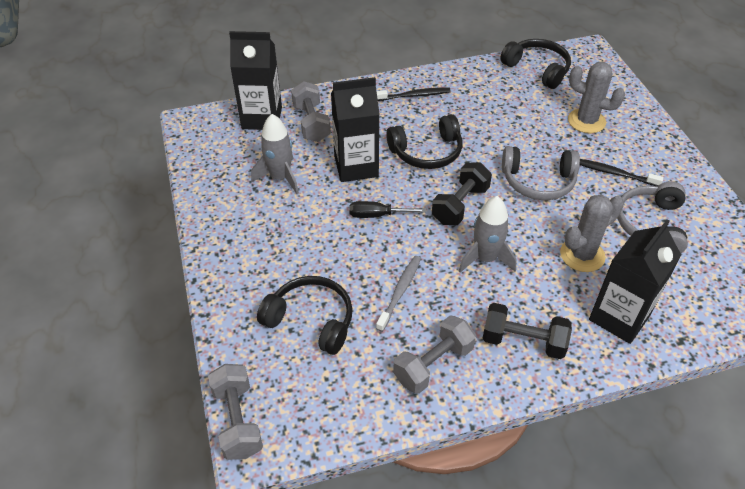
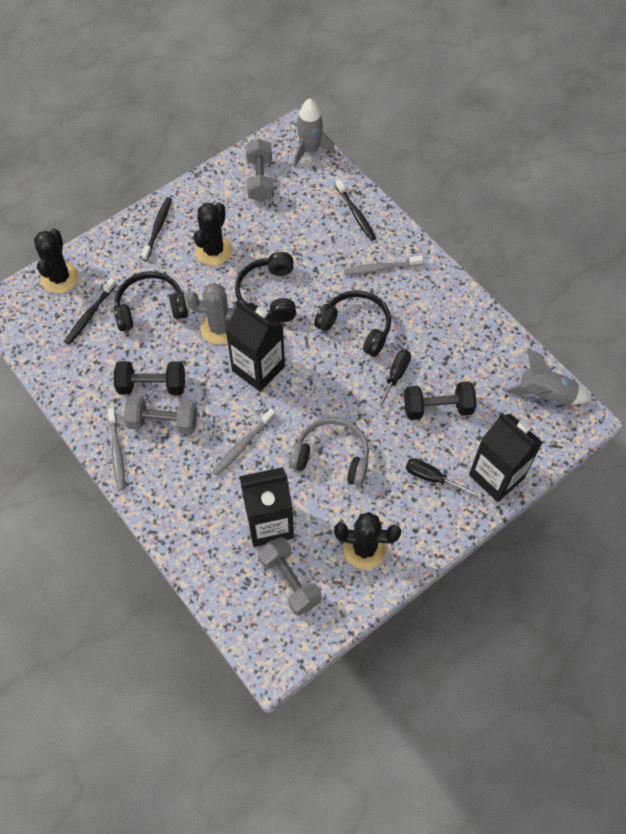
black cactus: 0 -> 3
black screwdriver: 1 -> 2
black toothbrush: 2 -> 3
grey cactus: 2 -> 1
grey headphones: 2 -> 1
grey toothbrush: 1 -> 3

